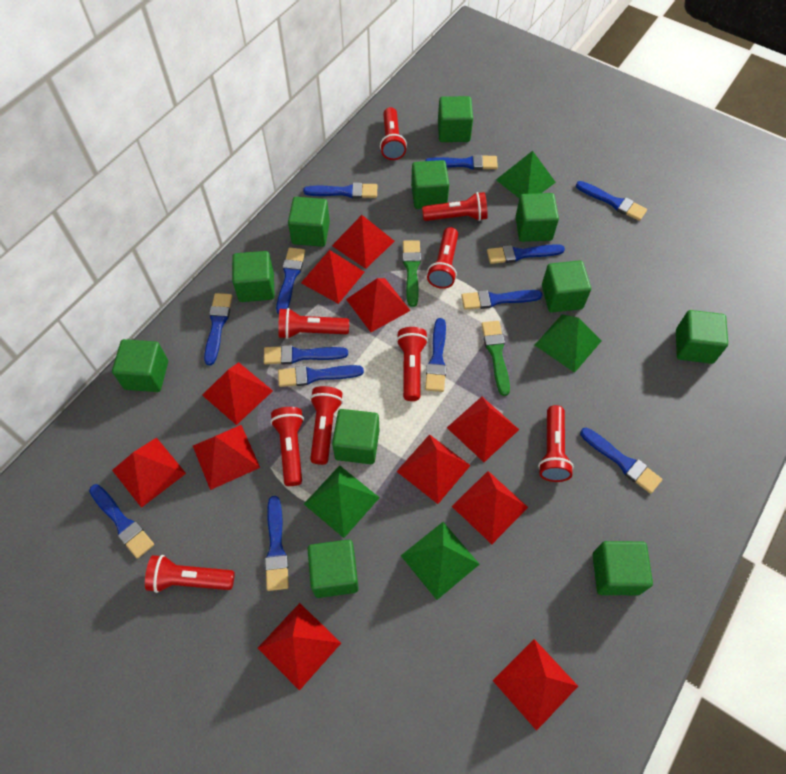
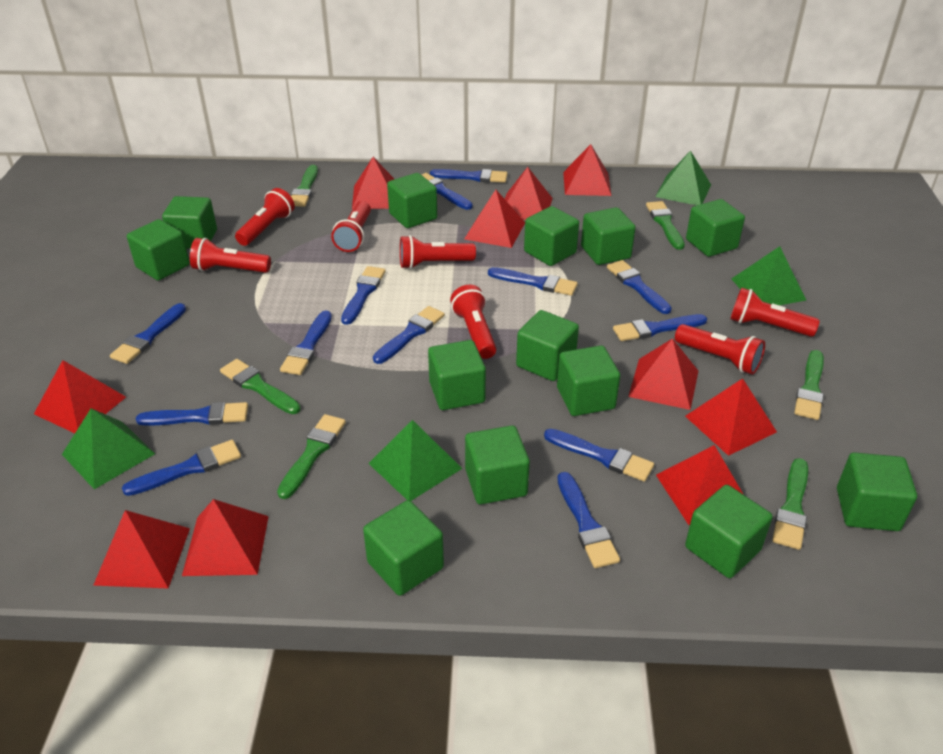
green brush: 2 -> 6
green cube: 11 -> 13
red flashlight: 9 -> 7
red pyramid: 11 -> 10

